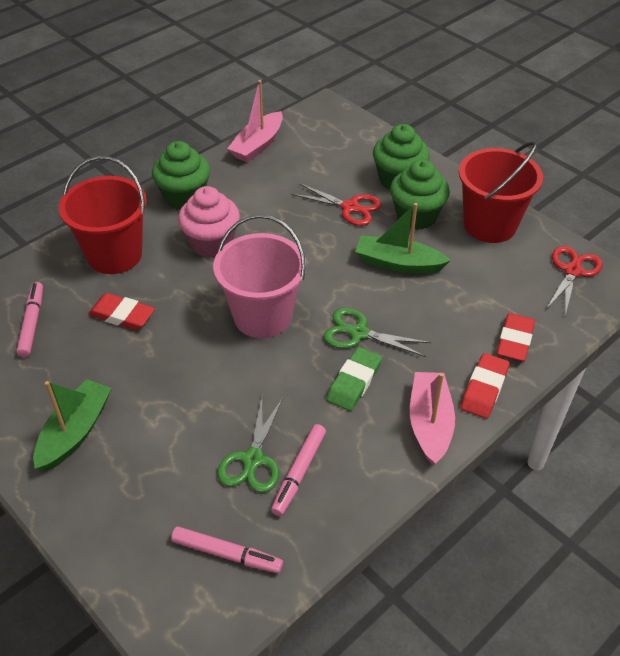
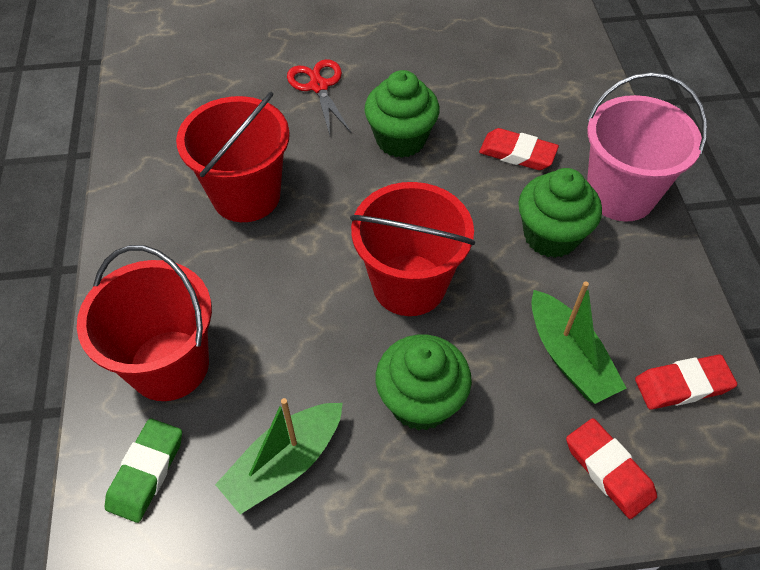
green scissors: 2 -> 0
pink boat: 2 -> 0
pink cupcake: 1 -> 0
pink marker: 3 -> 0
red bucket: 2 -> 3
red scissors: 2 -> 1

